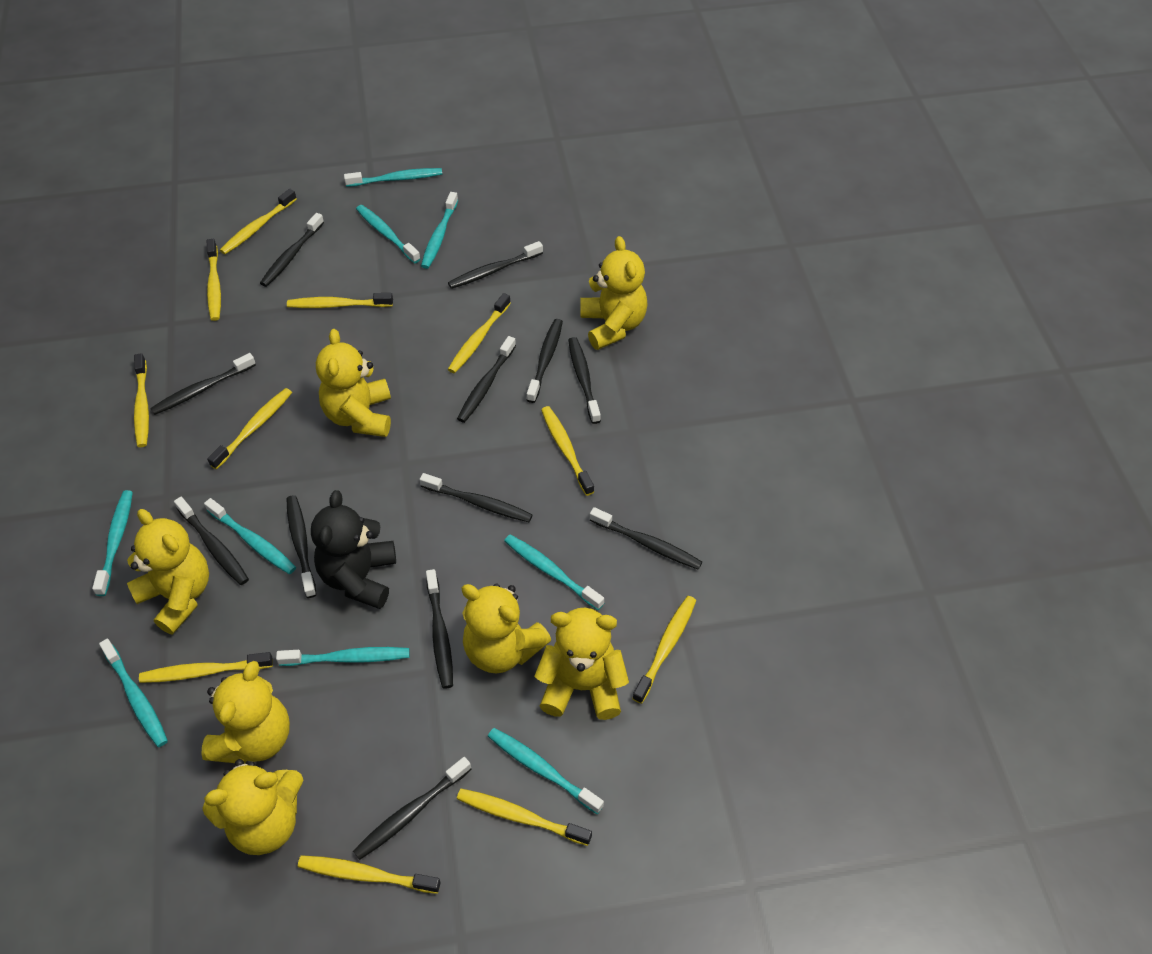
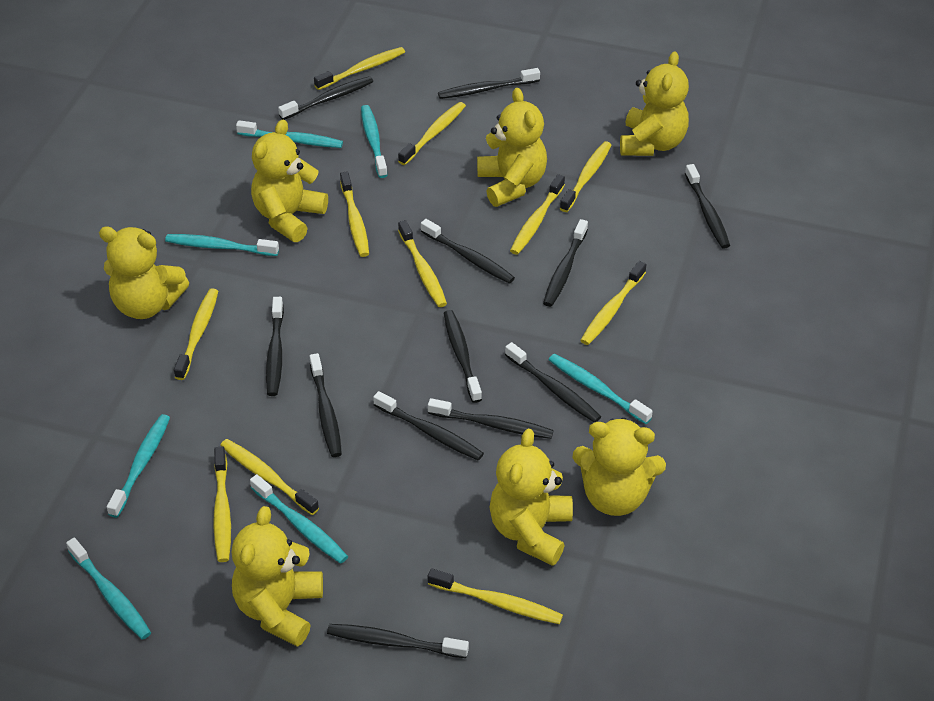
black teddy bear: 1 -> 0
turquoise toothbrush: 9 -> 7

